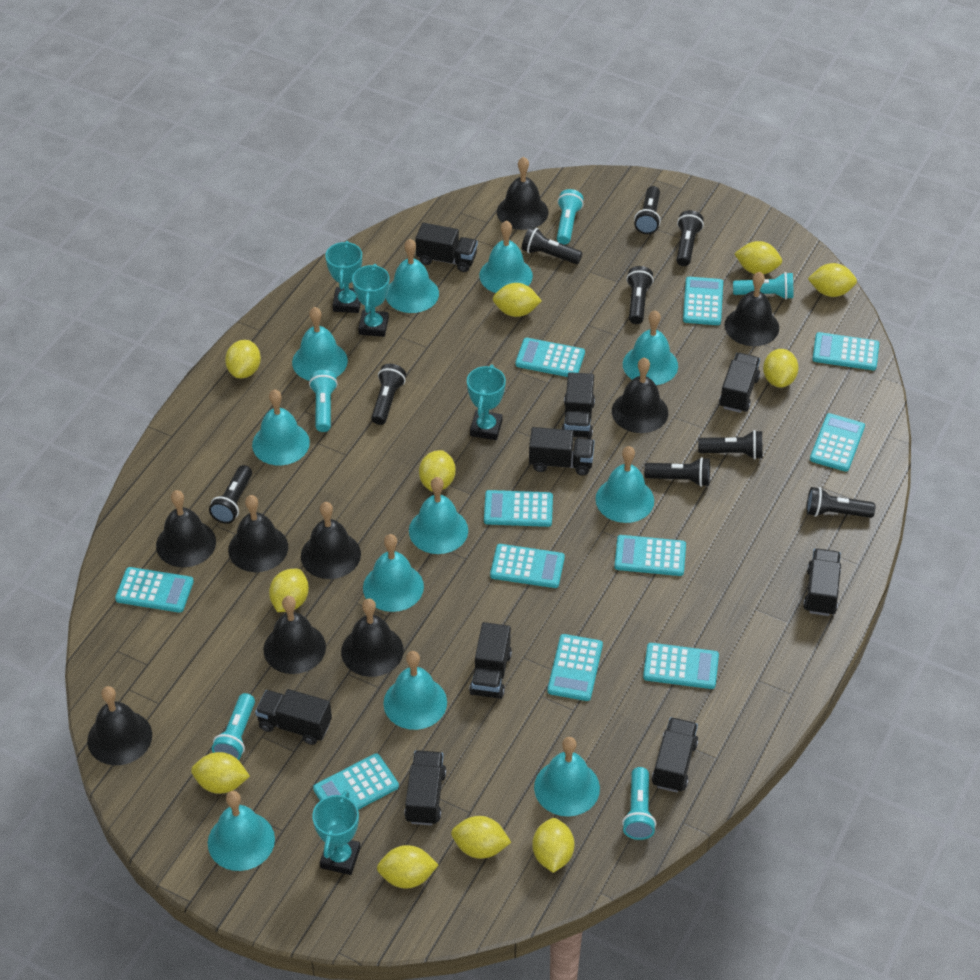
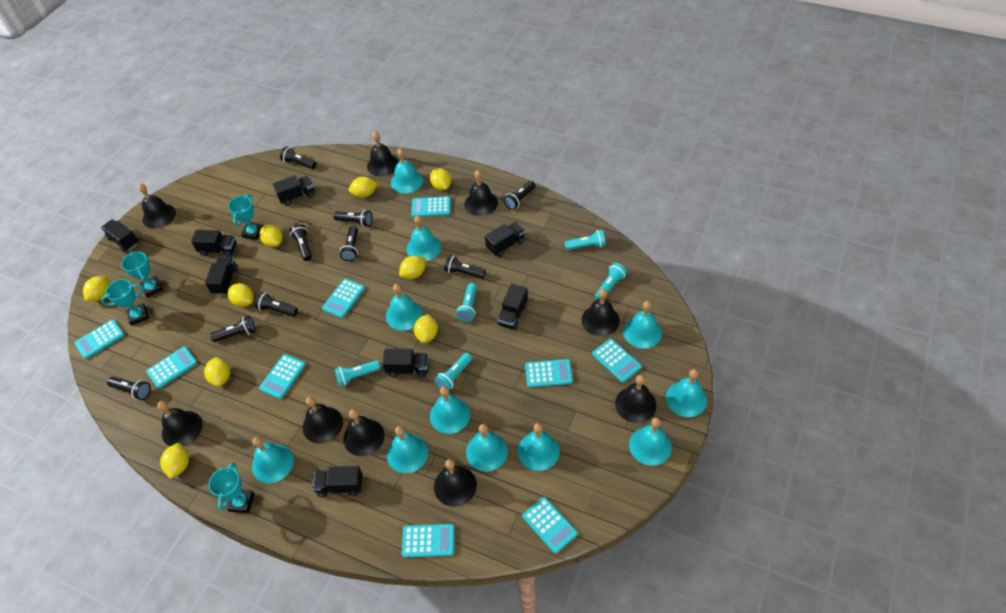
black truck: 9 -> 8
turquoise calculator: 11 -> 9
yellow lemon: 11 -> 9

